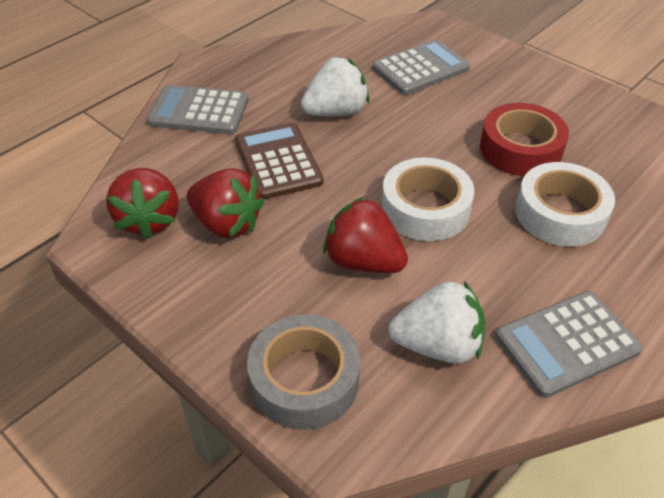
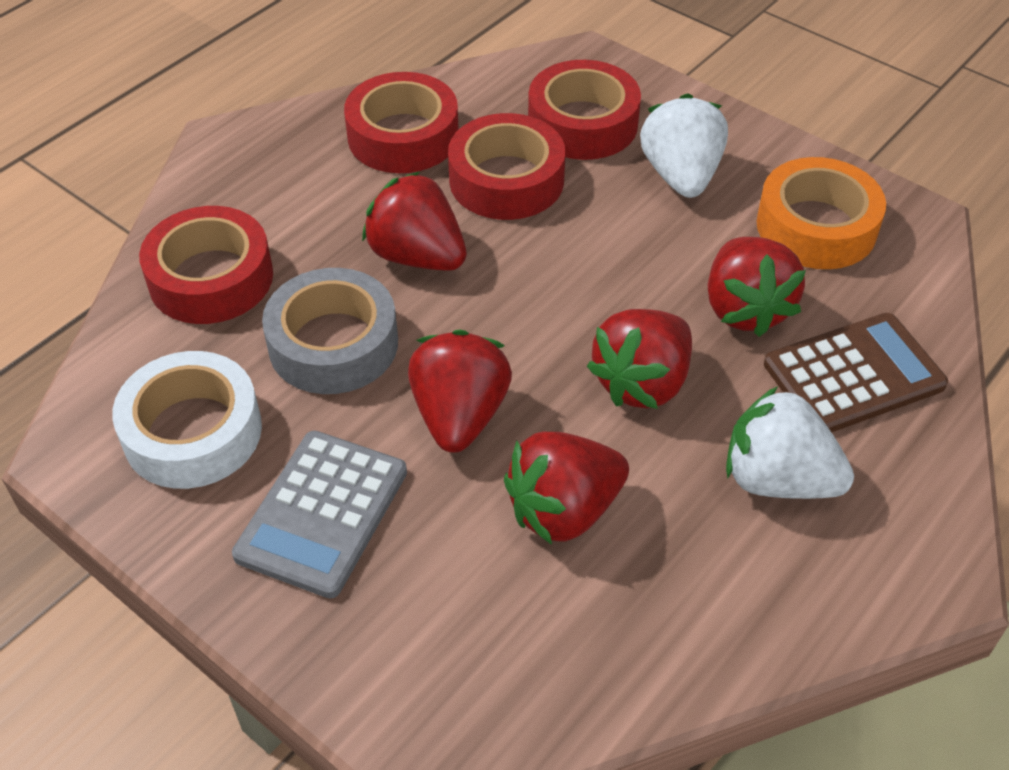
grey calculator: 3 -> 1
orange tape: 0 -> 1
red strawberry: 3 -> 5
red tape: 1 -> 4
white tape: 2 -> 1

